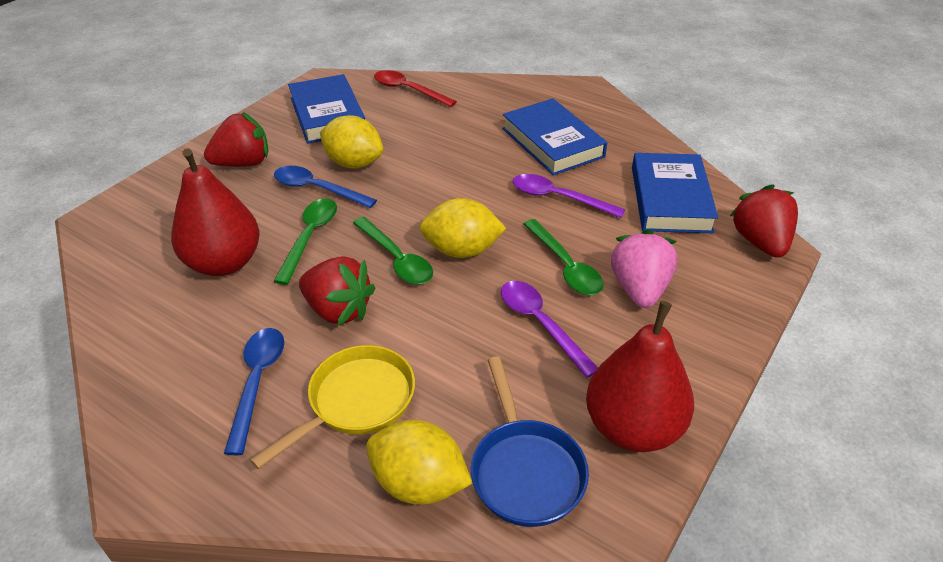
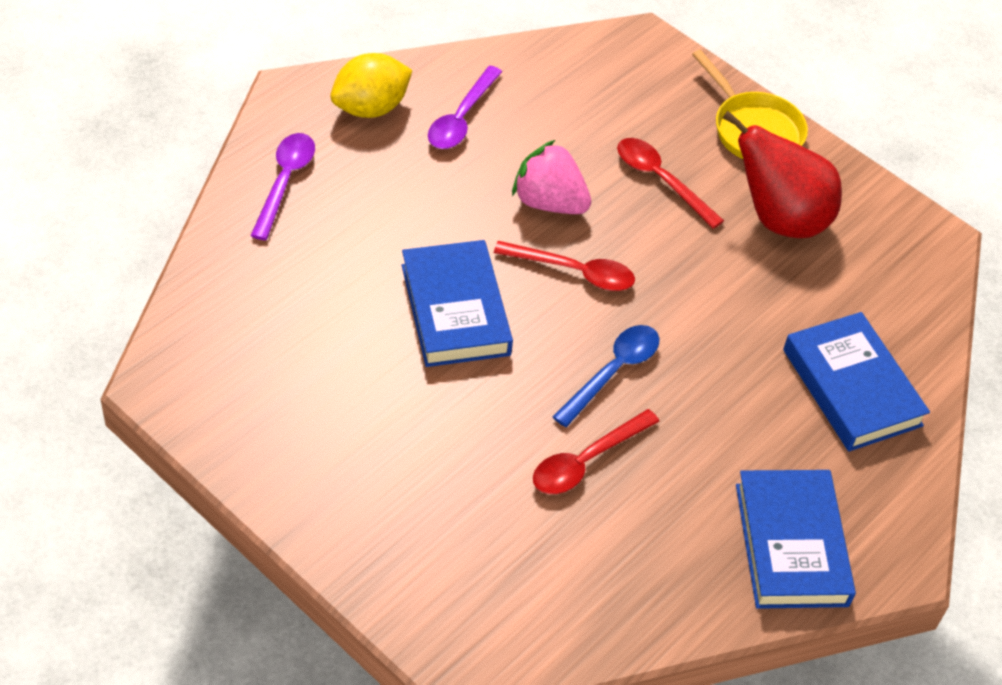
blue pan: 1 -> 0
blue spoon: 2 -> 1
green spoon: 3 -> 0
red pear: 2 -> 1
red spoon: 1 -> 3
red strawberry: 3 -> 0
yellow lemon: 3 -> 1

